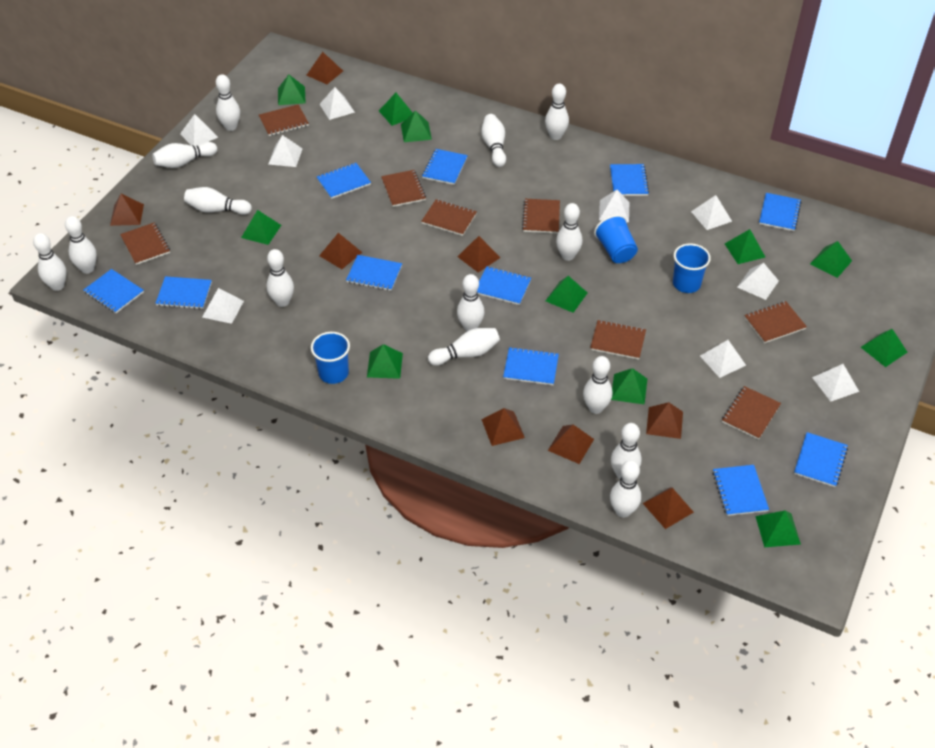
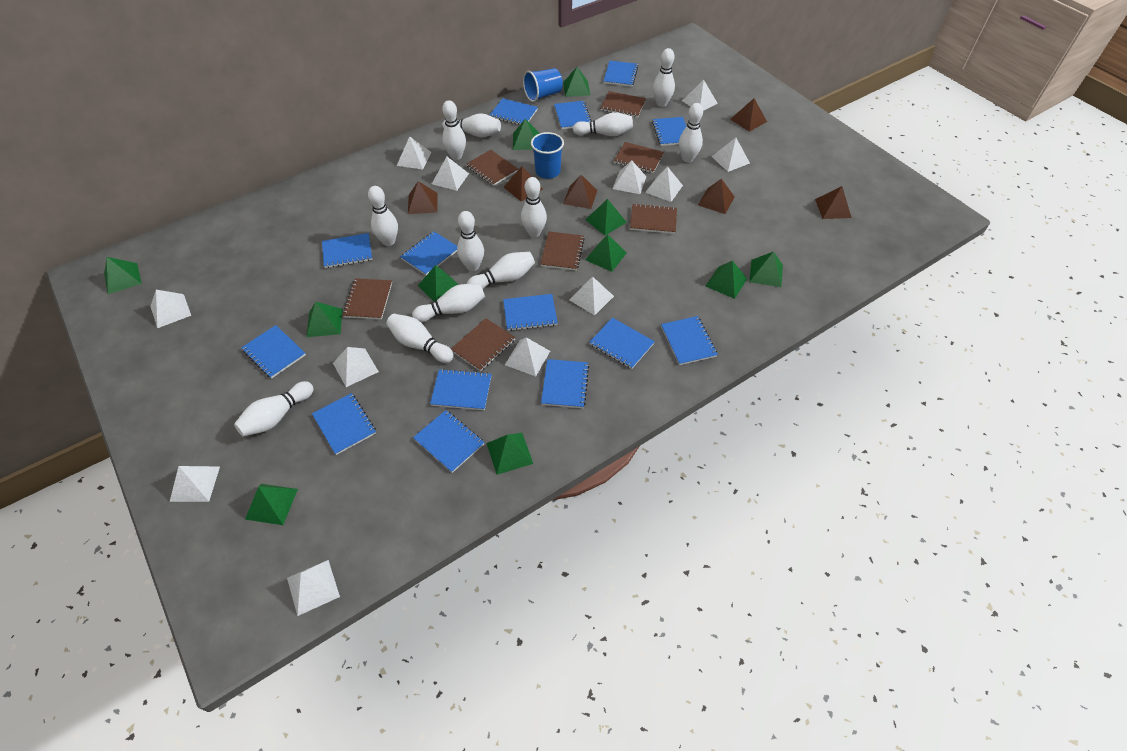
blue cup: 3 -> 2
blue notebook: 11 -> 14
brown notebook: 8 -> 7
brown pyramid: 8 -> 6
white bowling pin: 14 -> 12
white pyramid: 9 -> 12

